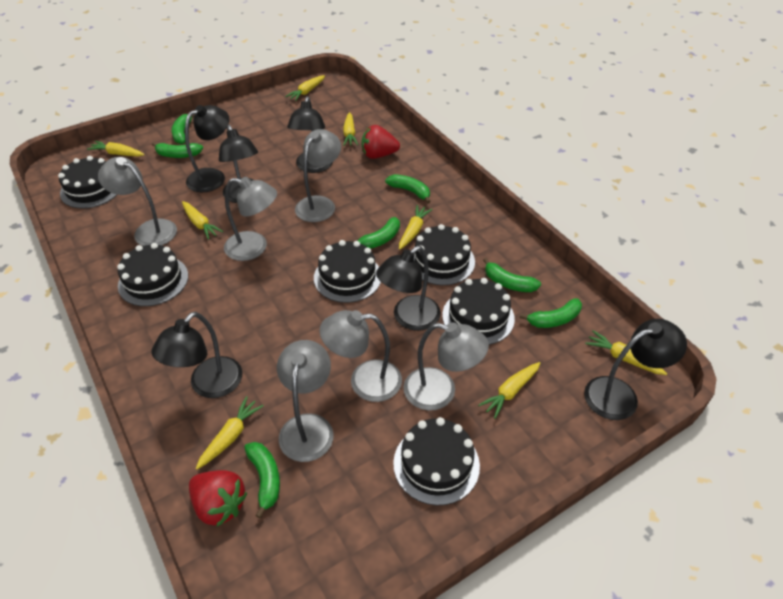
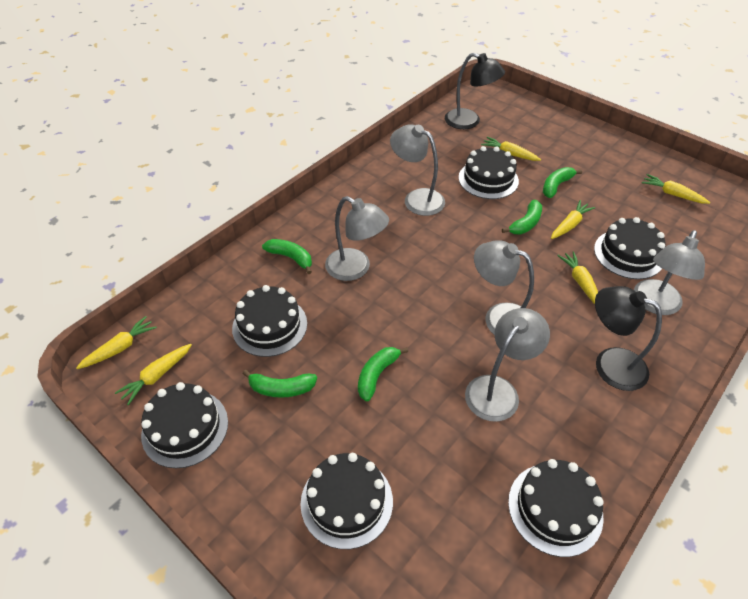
black lamp: 6 -> 2
green banana: 7 -> 5
grey lamp: 6 -> 5
red strawberry: 2 -> 0
yellow carrot: 8 -> 6

